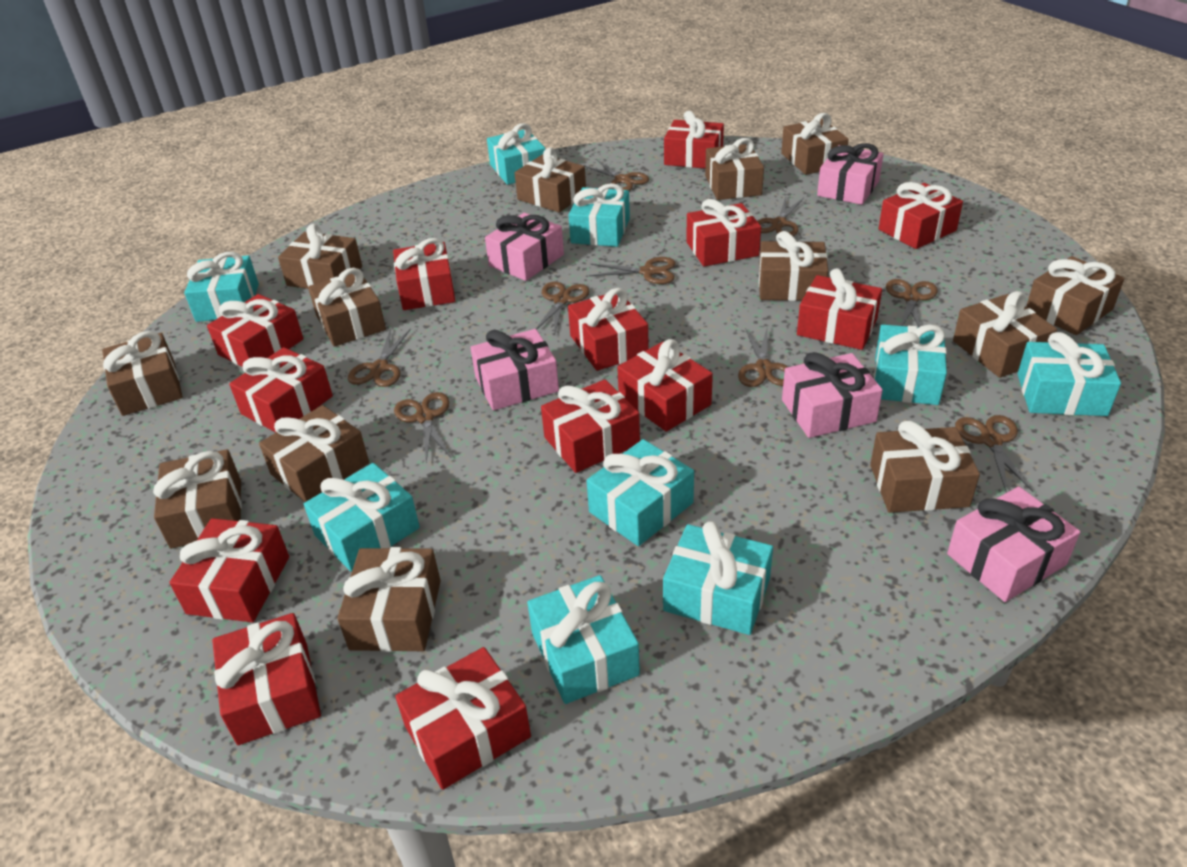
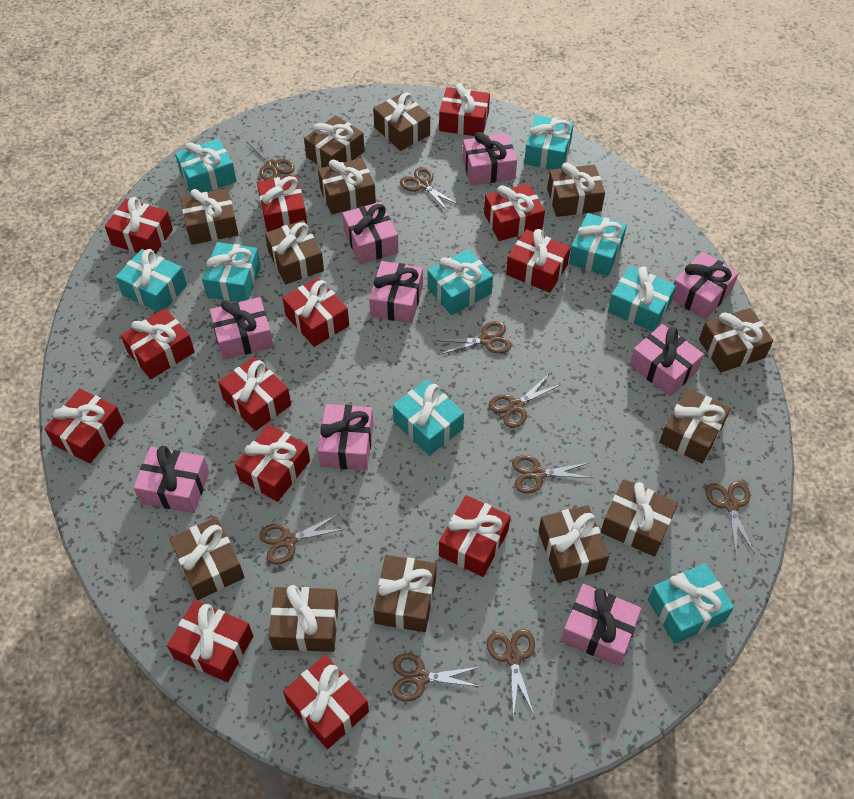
pink gift: 5 -> 9

